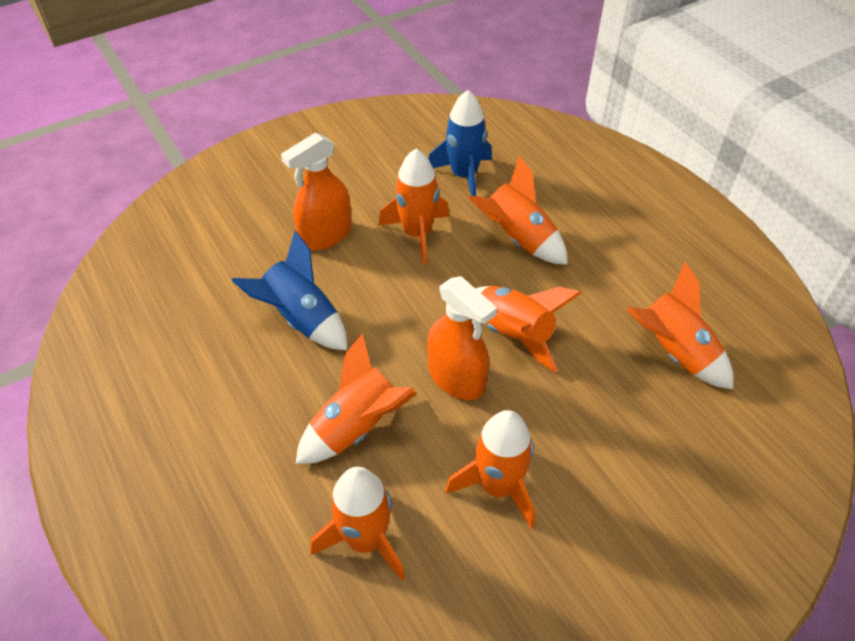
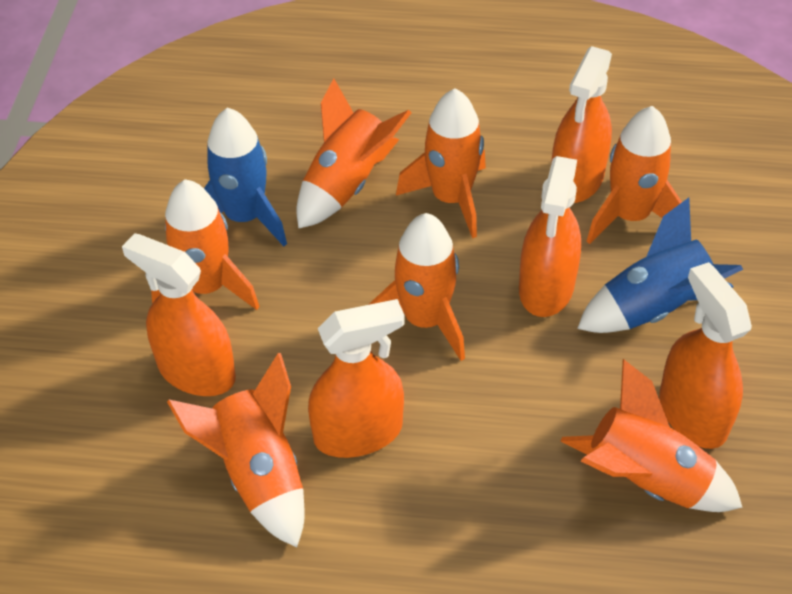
orange spray bottle: 2 -> 5

